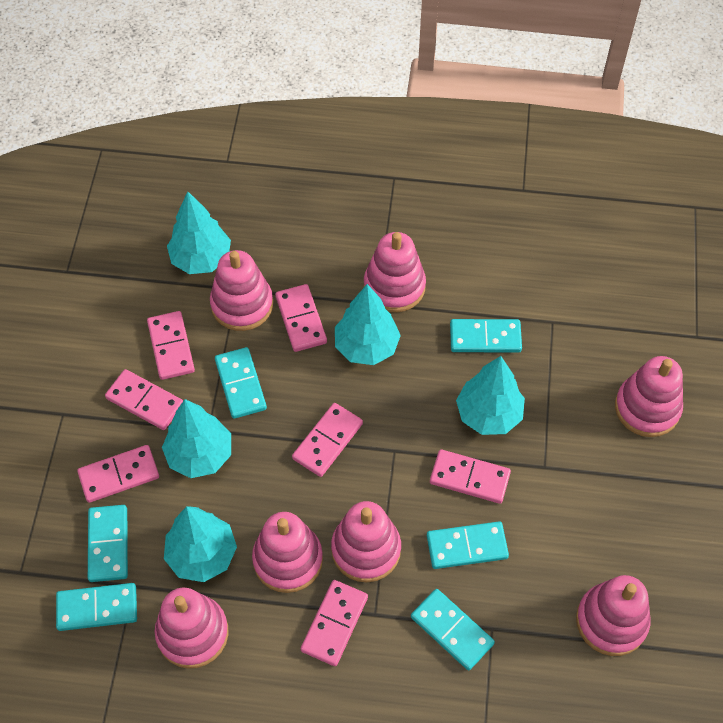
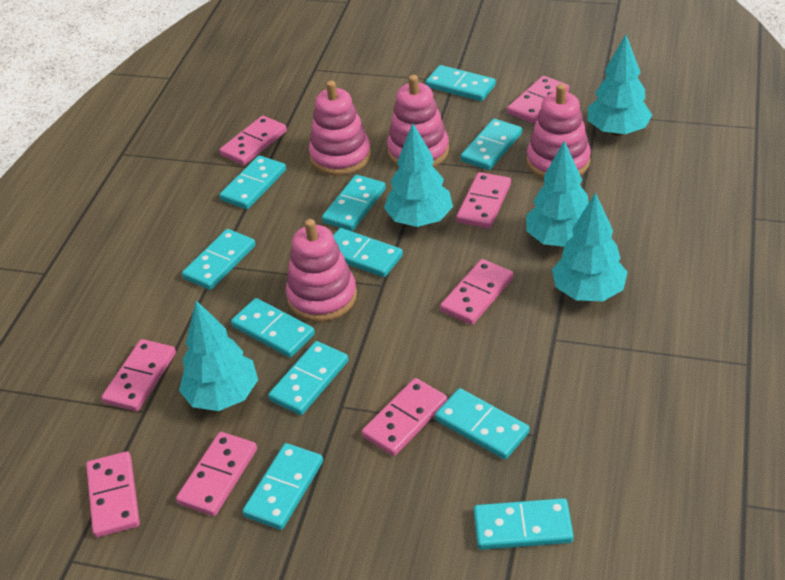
pink domino: 7 -> 8
pink stacking toy: 7 -> 4
turquoise domino: 6 -> 11

